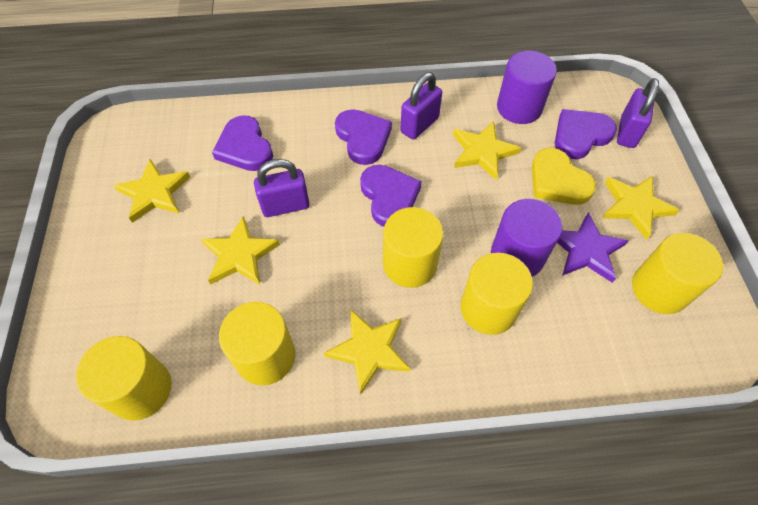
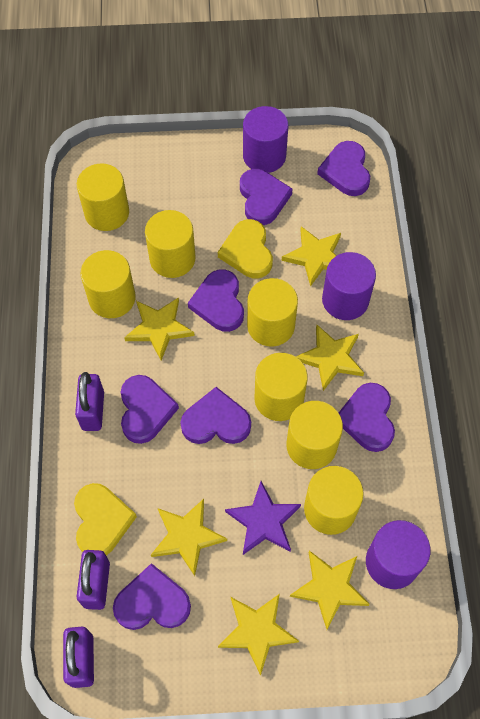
purple cylinder: 2 -> 3
purple heart: 4 -> 7
yellow cylinder: 5 -> 7
yellow heart: 1 -> 2
yellow star: 5 -> 6

